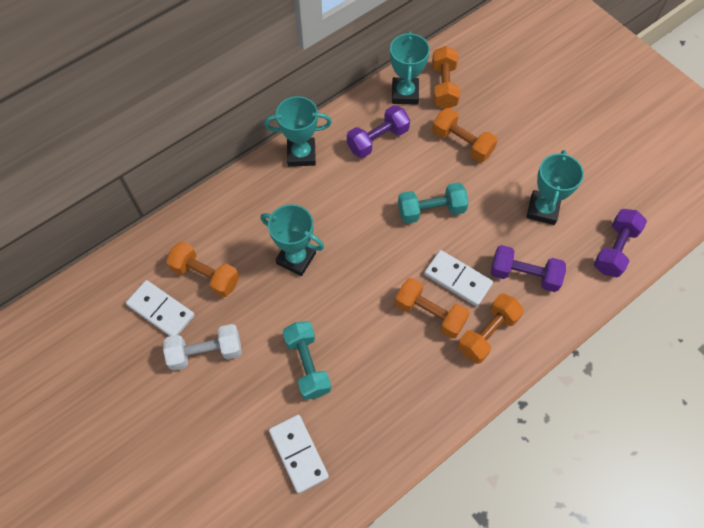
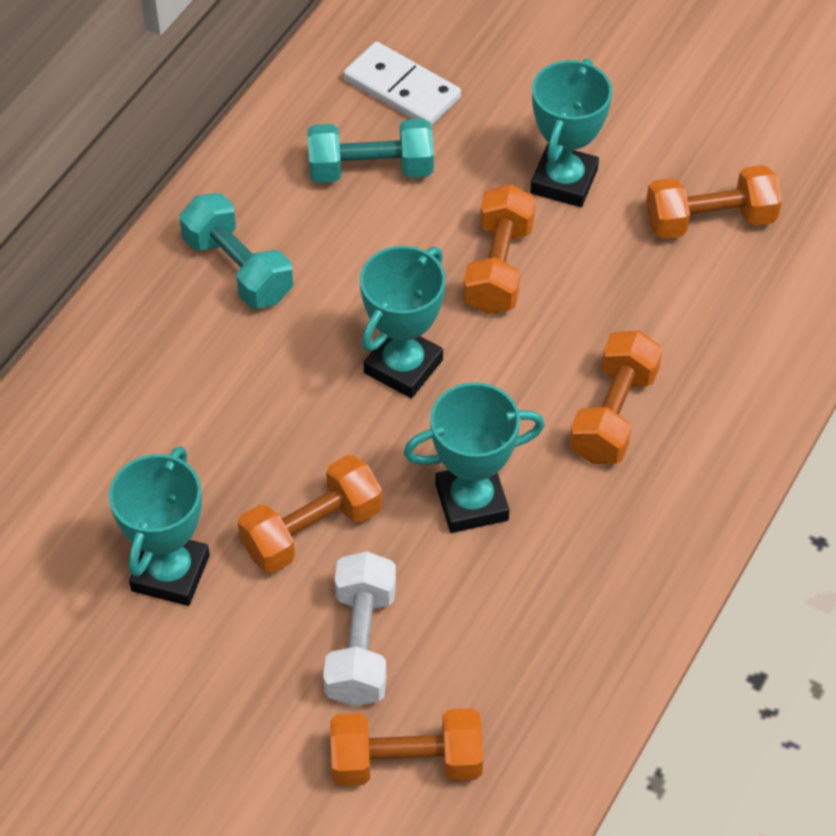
purple dumbbell: 3 -> 0
white domino: 3 -> 1

